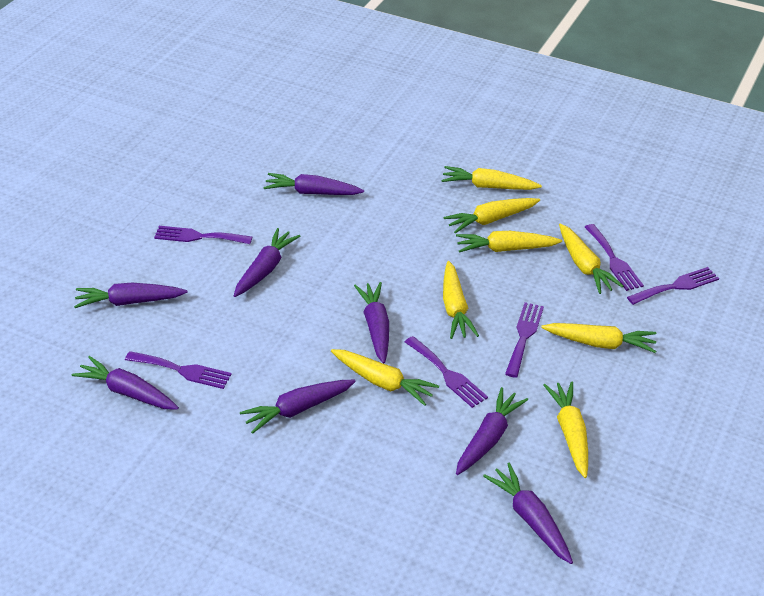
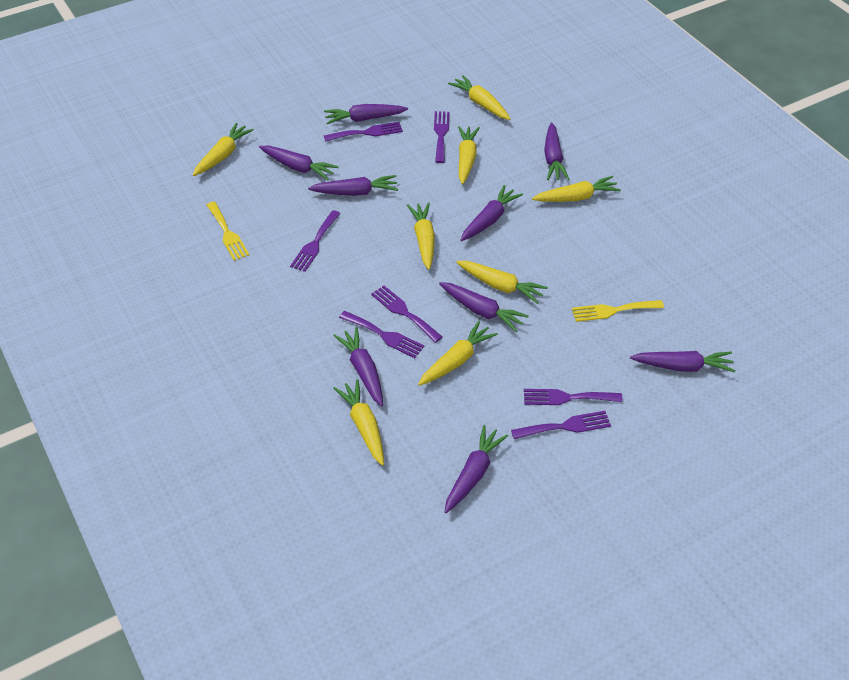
purple carrot: 8 -> 9
purple fork: 6 -> 7
yellow fork: 0 -> 2

